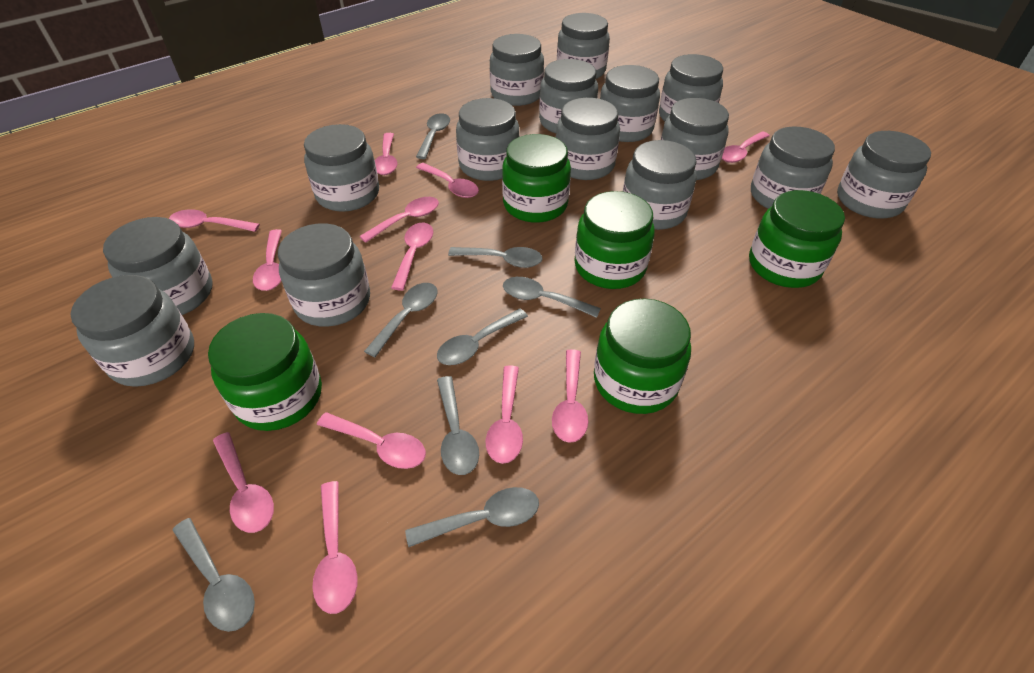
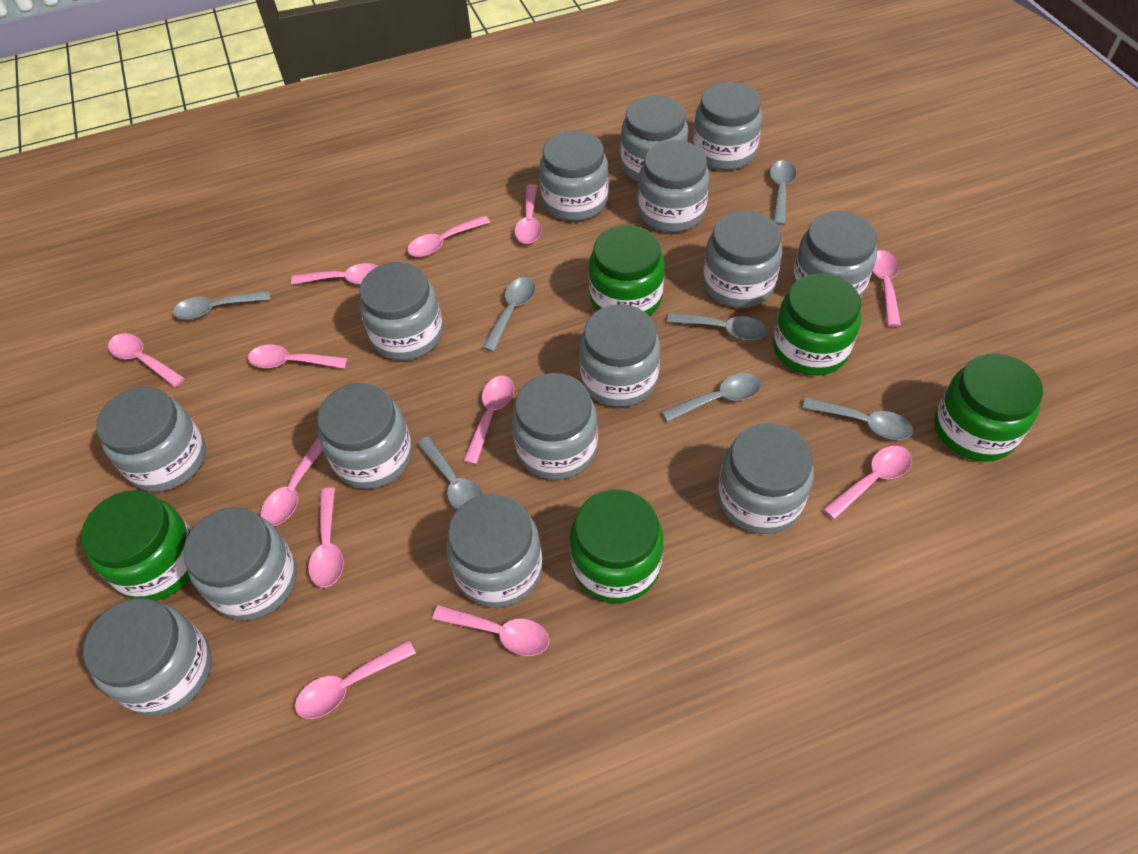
grey spoon: 8 -> 7

